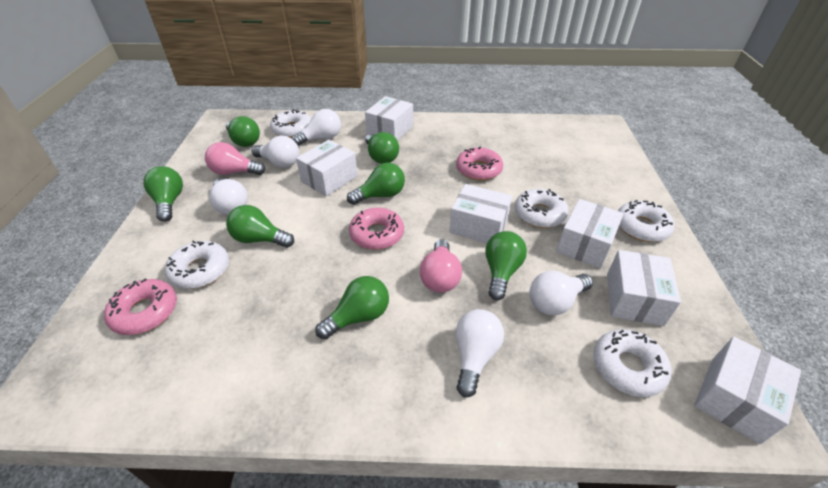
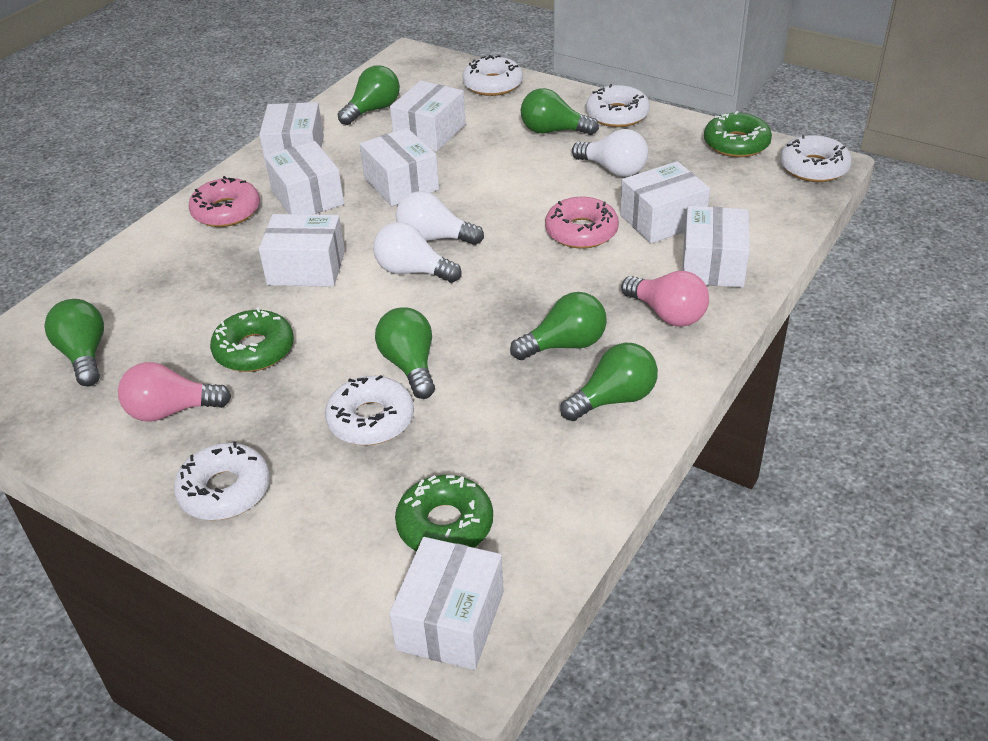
green donut: 0 -> 3
green light bulb: 7 -> 6
pink donut: 3 -> 2
white box: 6 -> 8
white light bulb: 5 -> 3

